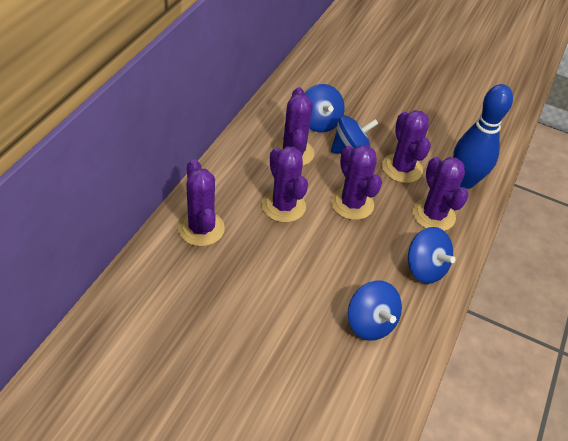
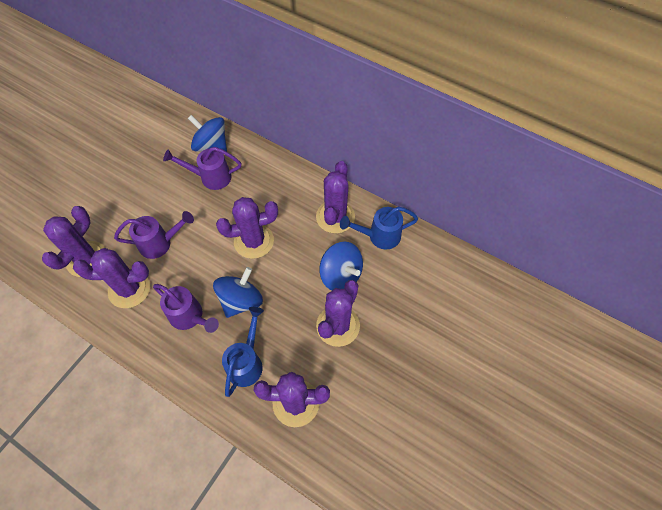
blue bowling pin: 1 -> 0
blue spinning top: 4 -> 3
blue watering can: 0 -> 2
purple watering can: 0 -> 3

